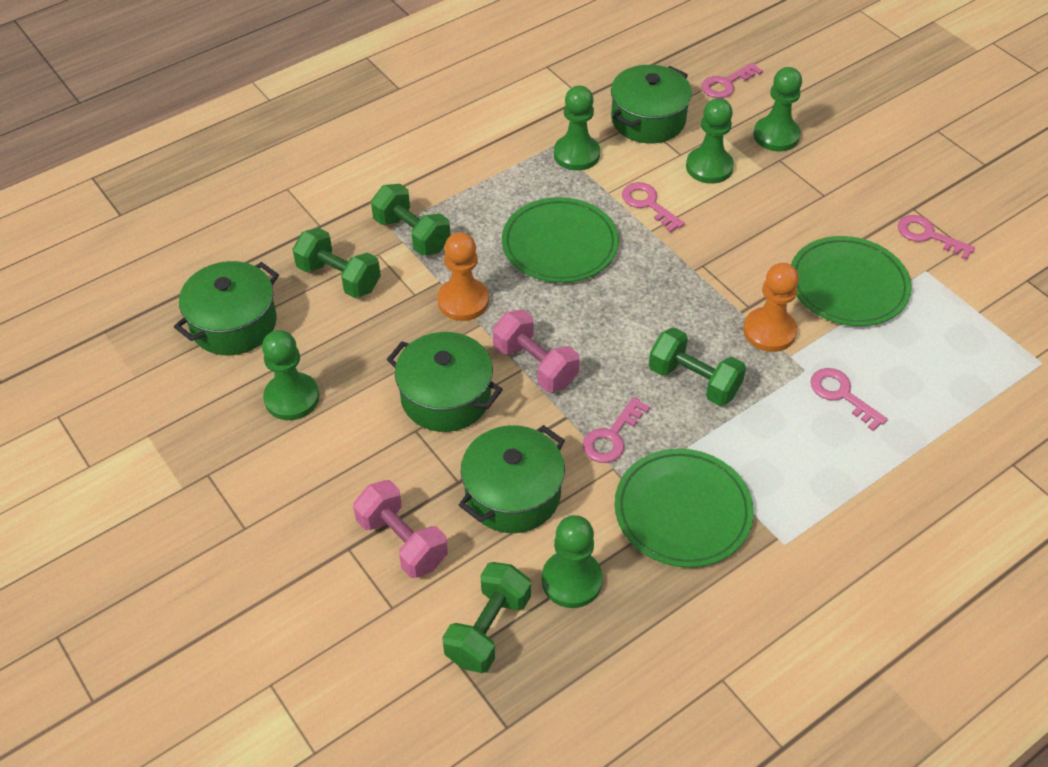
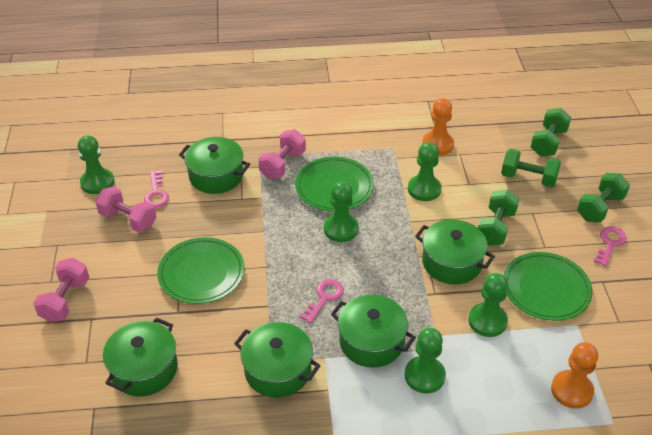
green pot: 4 -> 5
pink dumbbell: 2 -> 3
pink key: 5 -> 3

